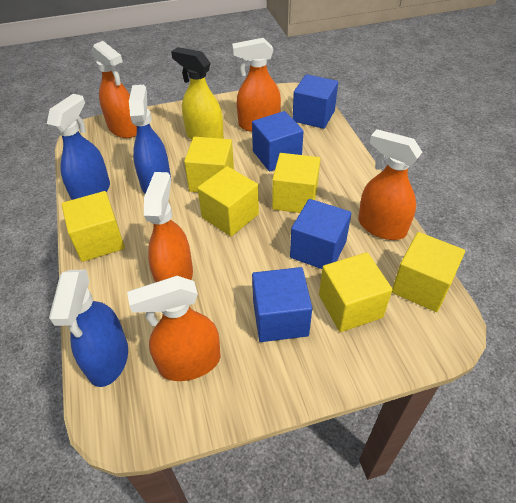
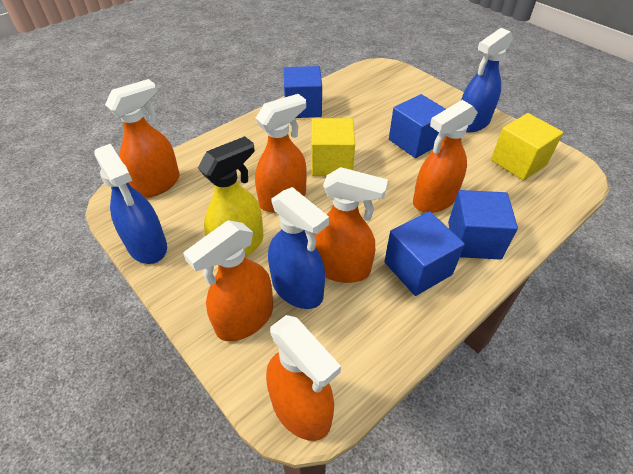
orange spray bottle: 5 -> 6
yellow cube: 6 -> 2

